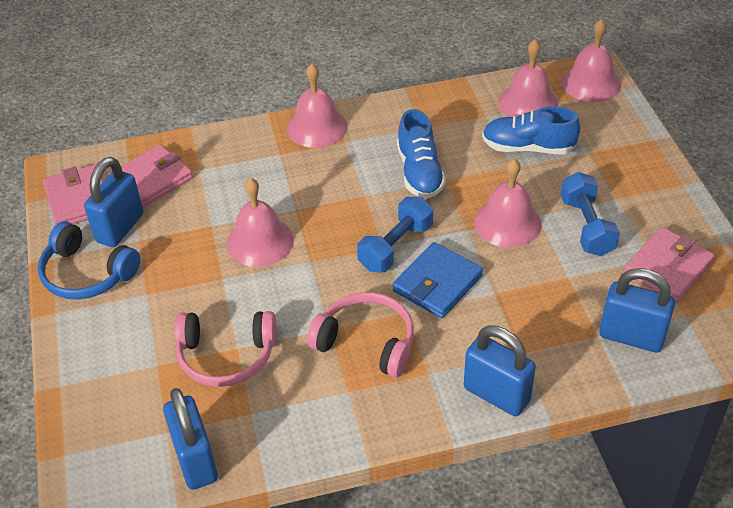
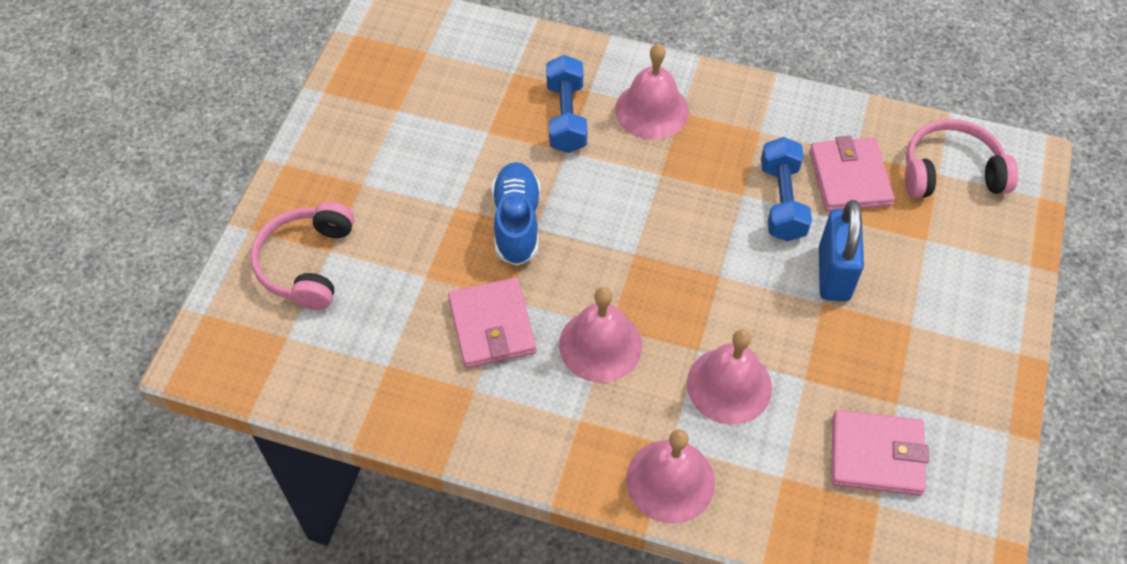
blue headphones: 1 -> 0
blue padlock: 4 -> 1
blue shoe: 2 -> 1
blue wallet: 1 -> 0
pink bell: 5 -> 4

